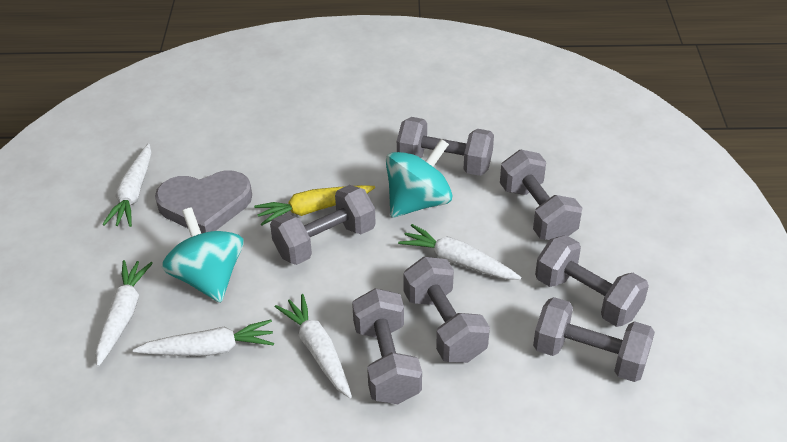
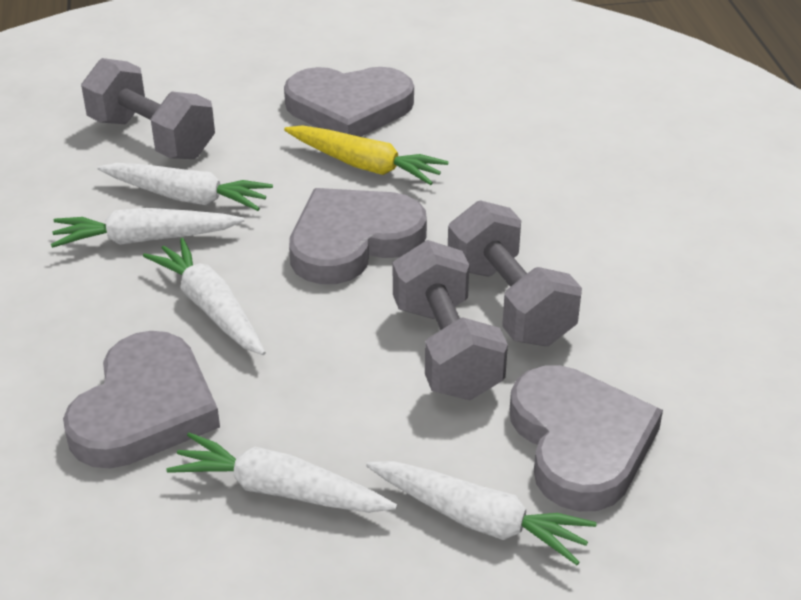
grey dumbbell: 7 -> 3
grey heart: 1 -> 4
turquoise spinning top: 2 -> 0

